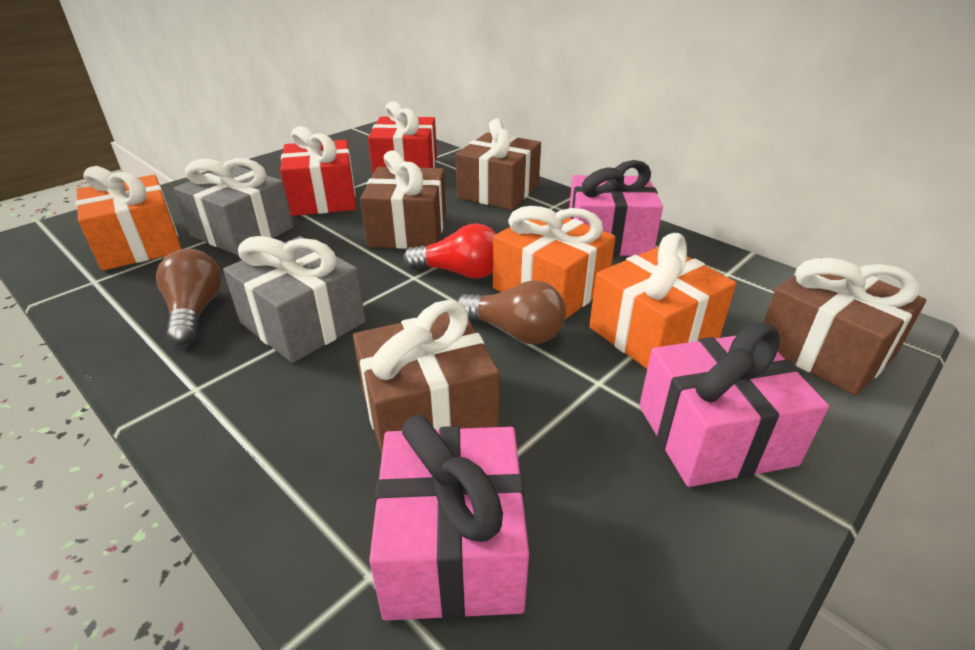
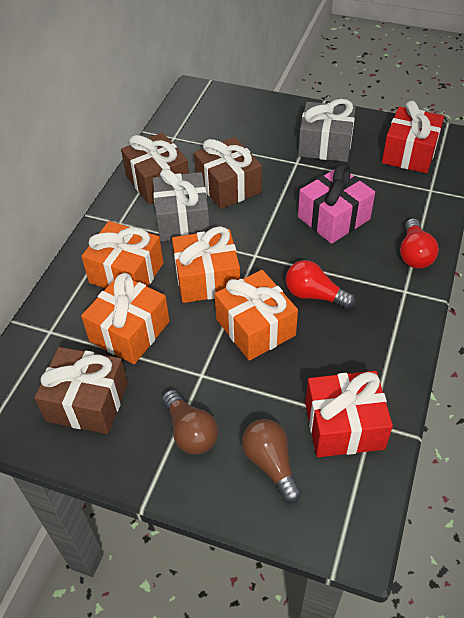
brown gift: 4 -> 3
orange gift: 3 -> 4
pink gift: 3 -> 1
red light bulb: 1 -> 2

